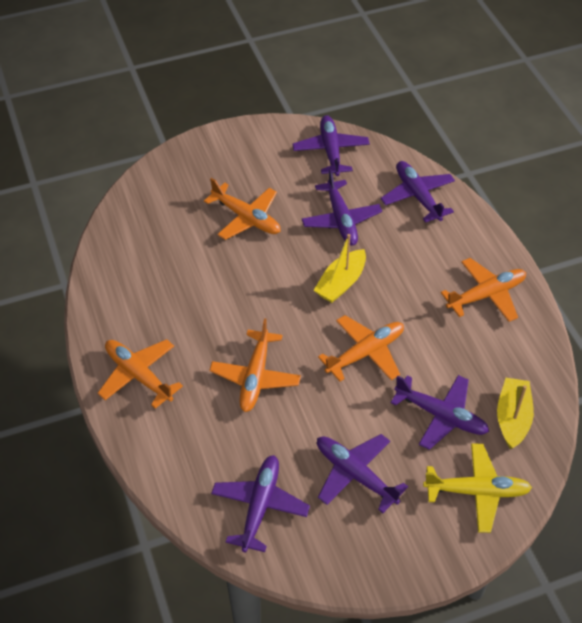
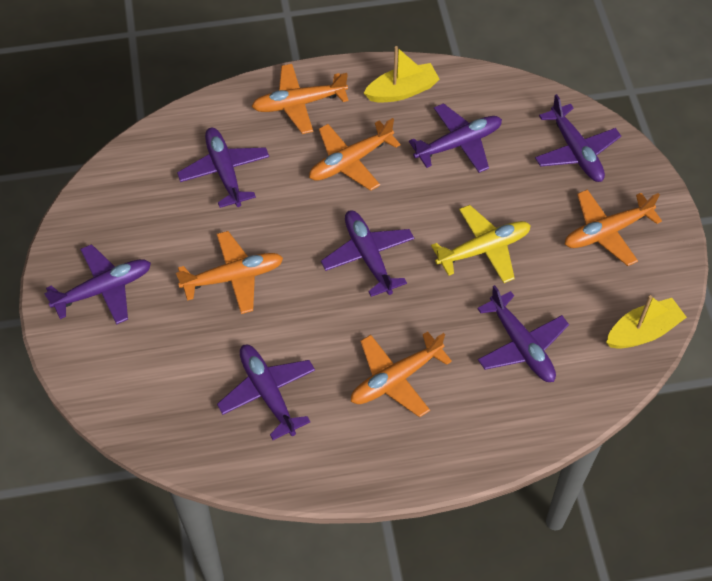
purple plane: 6 -> 7

